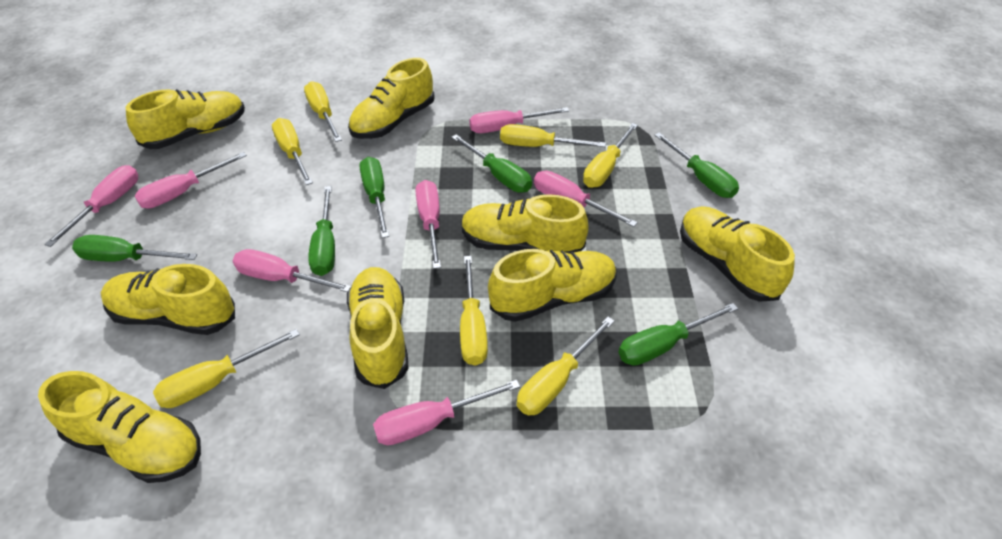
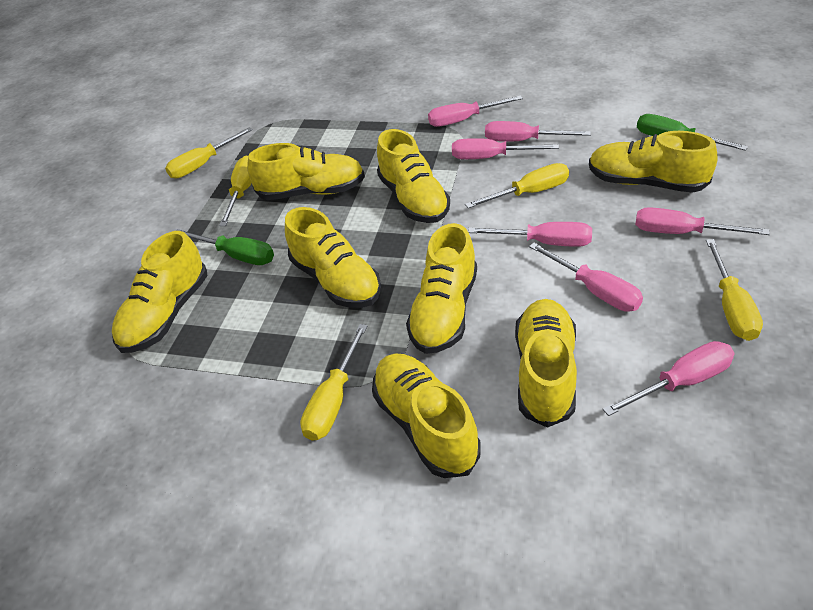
green screwdriver: 6 -> 2
yellow screwdriver: 7 -> 5

